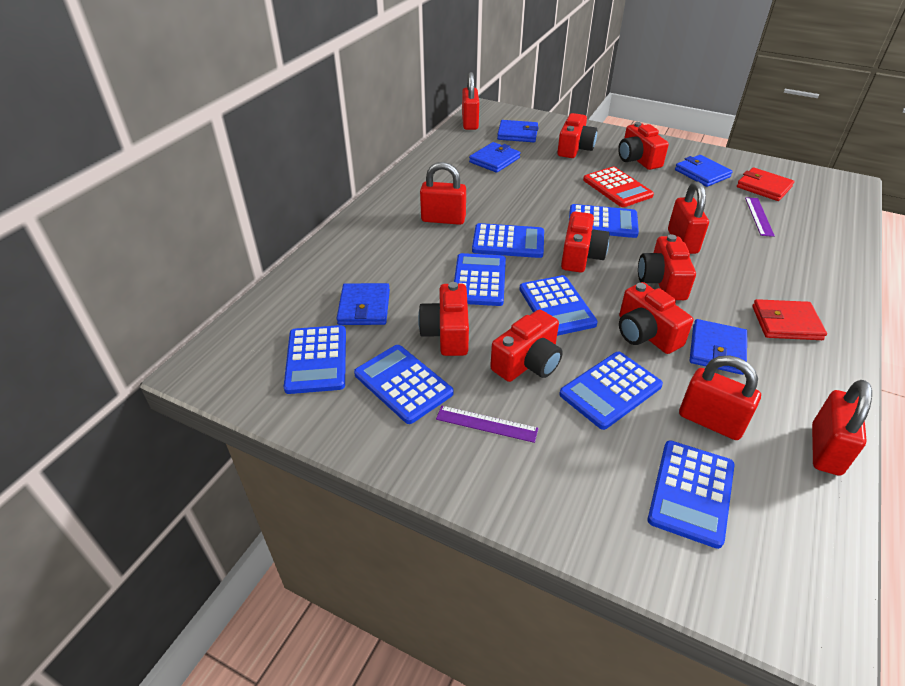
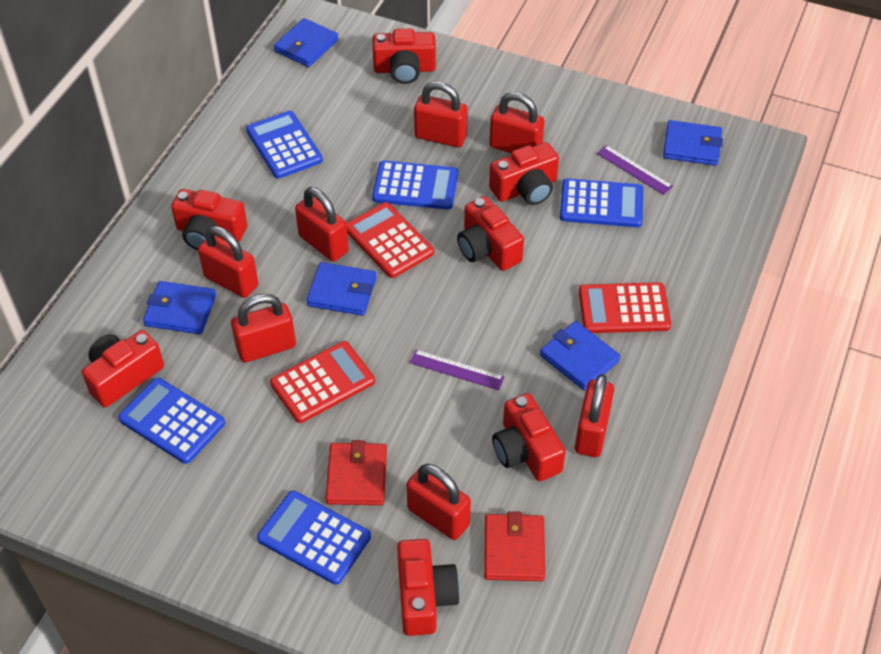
blue calculator: 8 -> 5
red calculator: 1 -> 3
red padlock: 5 -> 7

